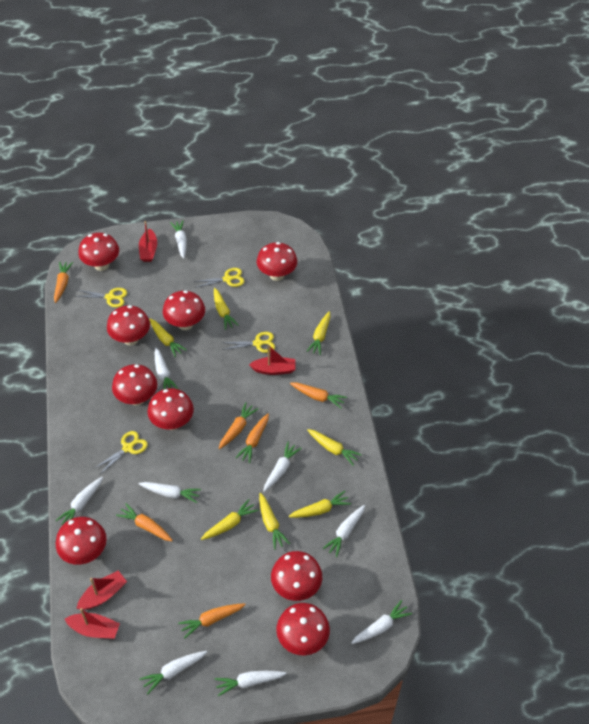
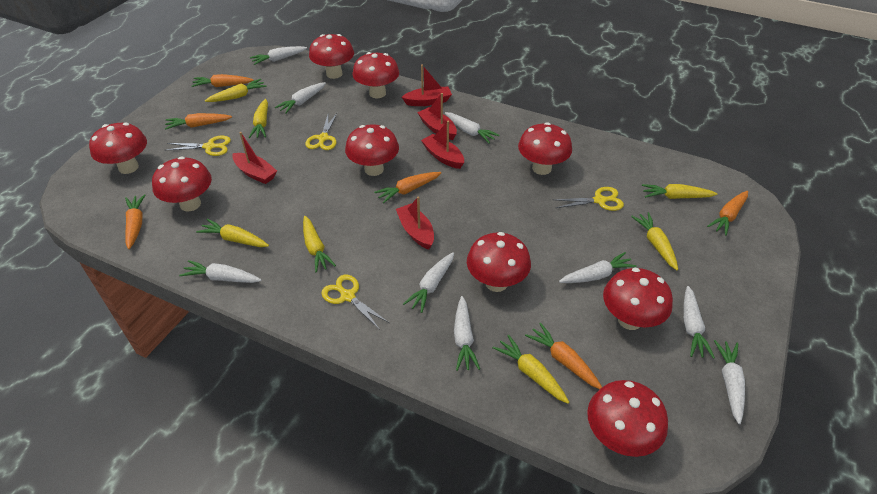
red boat: 4 -> 5

